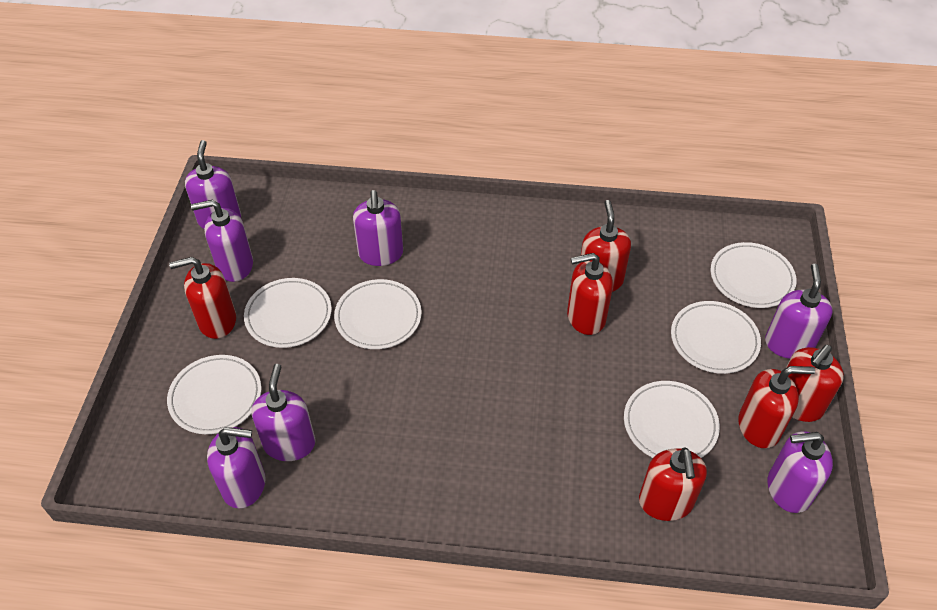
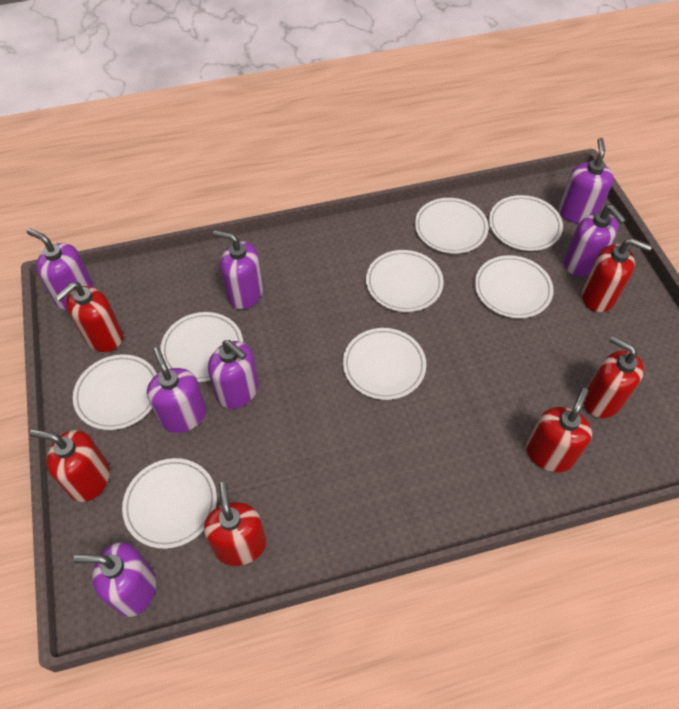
white plate: 6 -> 8

